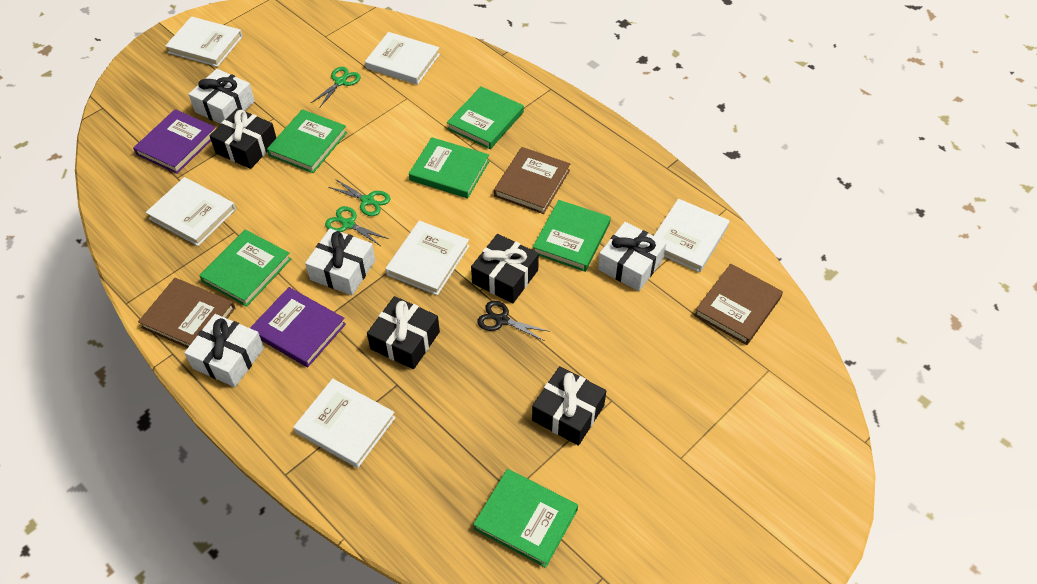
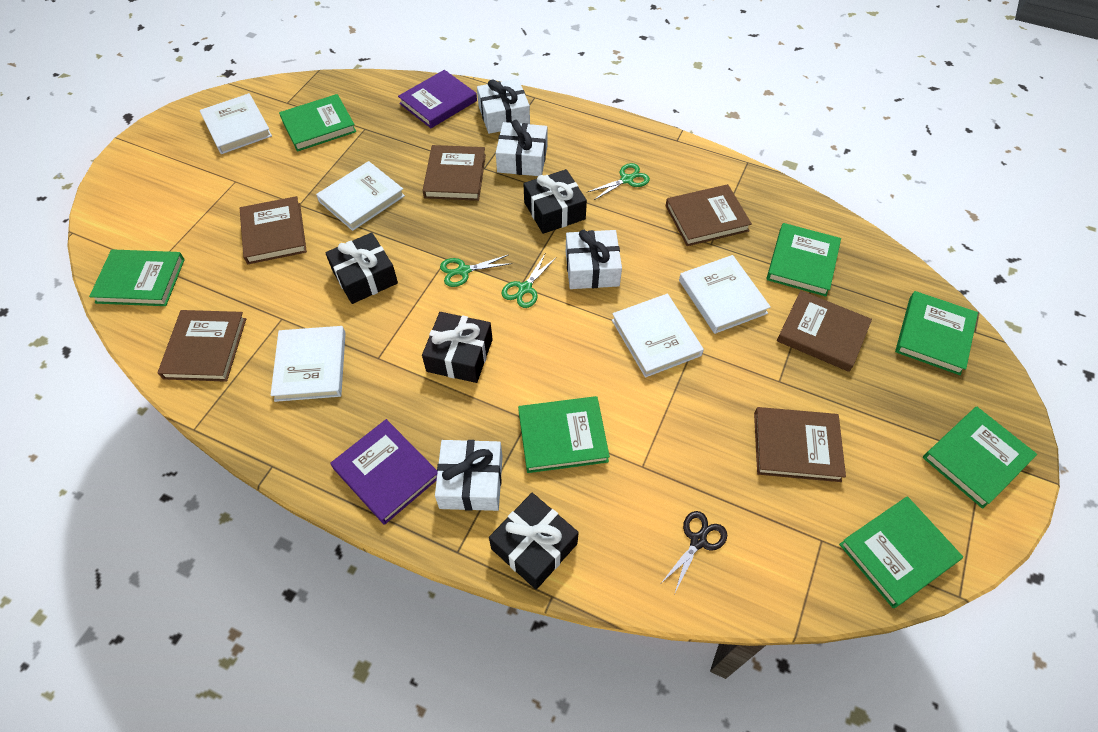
brown book: 3 -> 6
green book: 6 -> 7
white book: 6 -> 5

